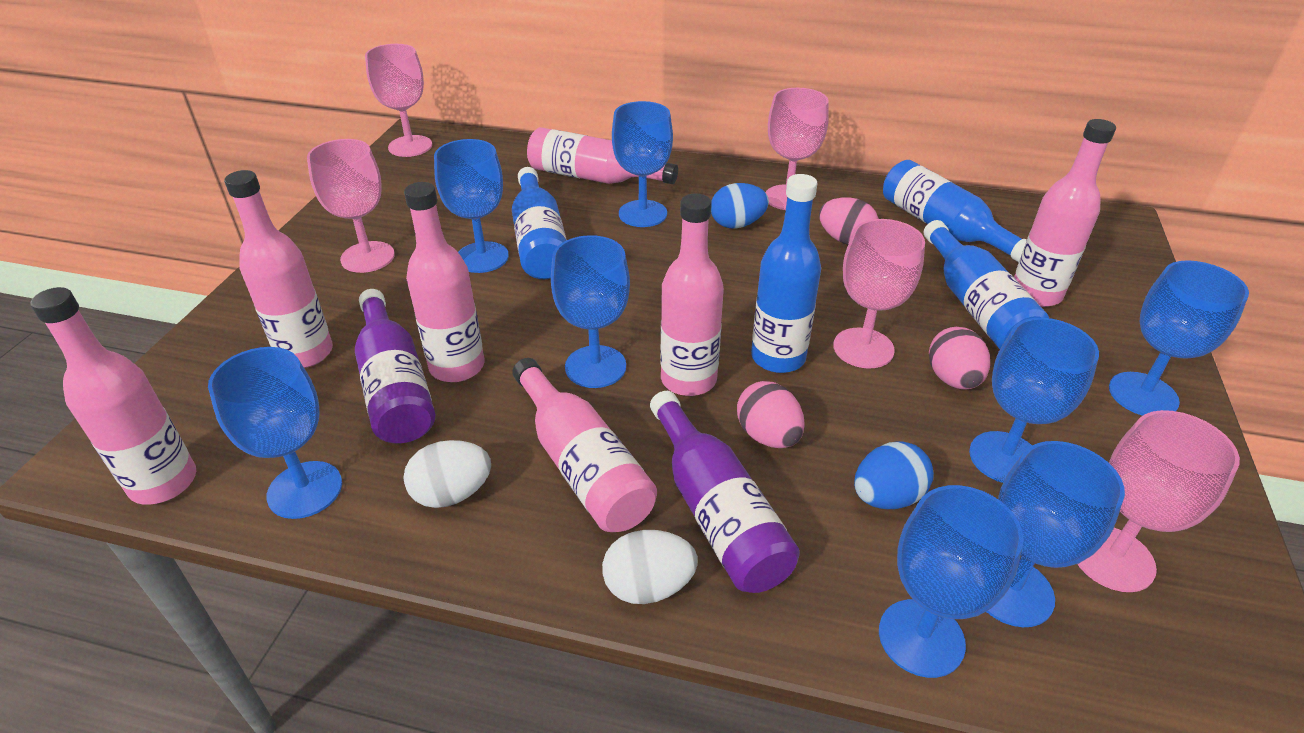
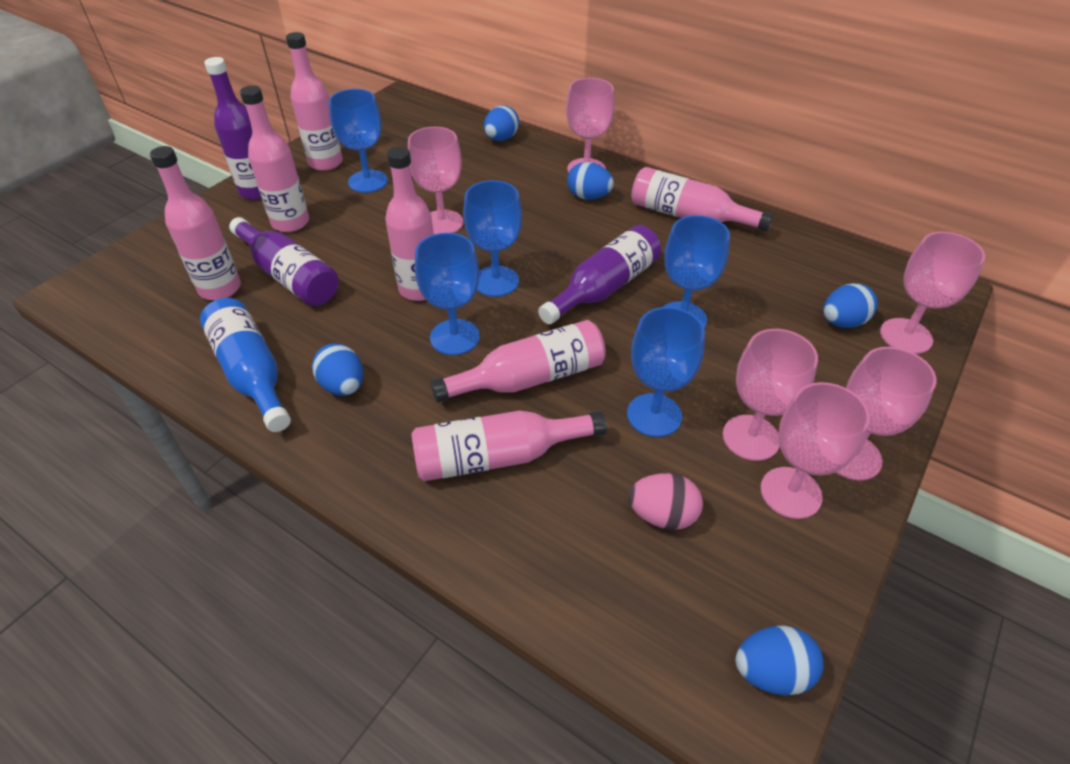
blue bottle: 4 -> 1
blue egg: 2 -> 5
blue goblet: 8 -> 5
pink egg: 3 -> 1
pink goblet: 5 -> 6
purple bottle: 2 -> 3
white egg: 2 -> 0

